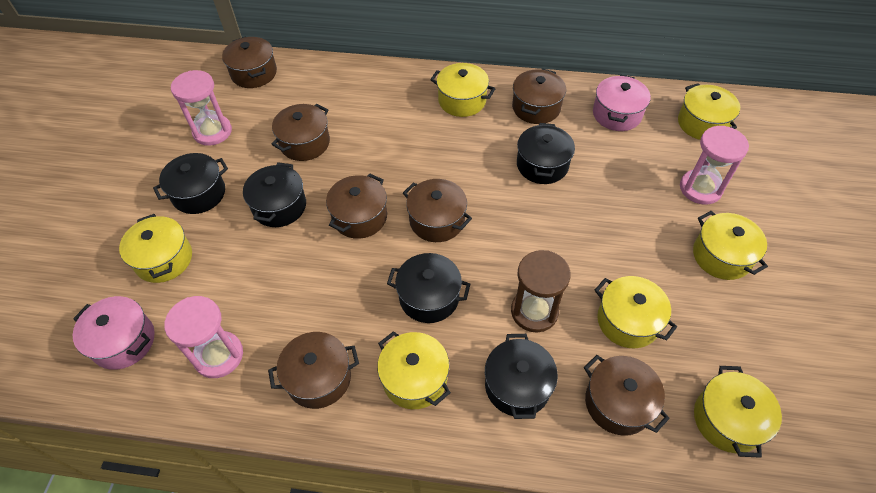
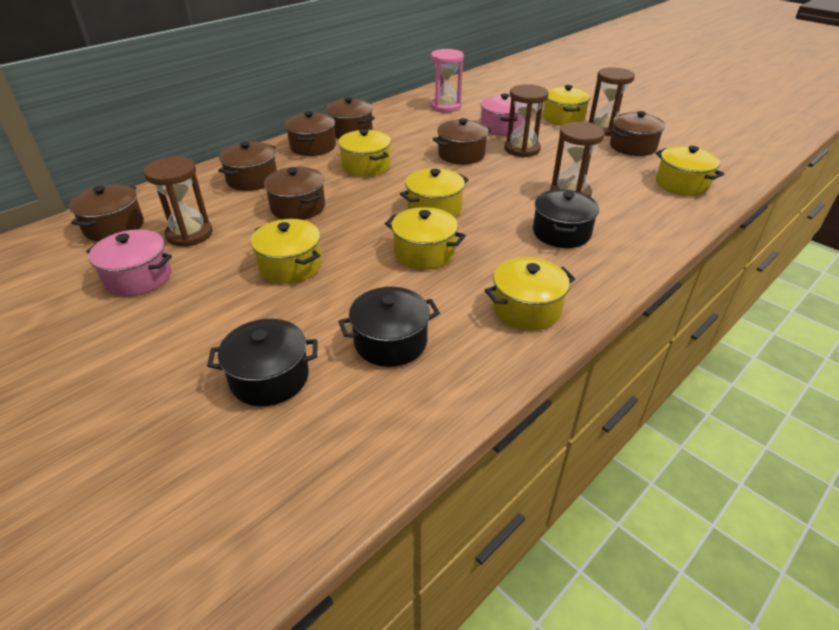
black pot: 5 -> 3
brown hourglass: 1 -> 4
pink hourglass: 3 -> 1

